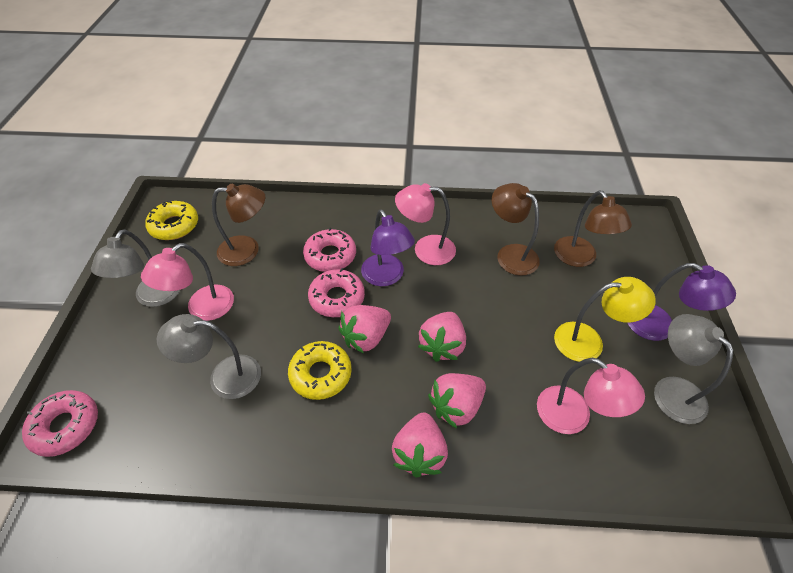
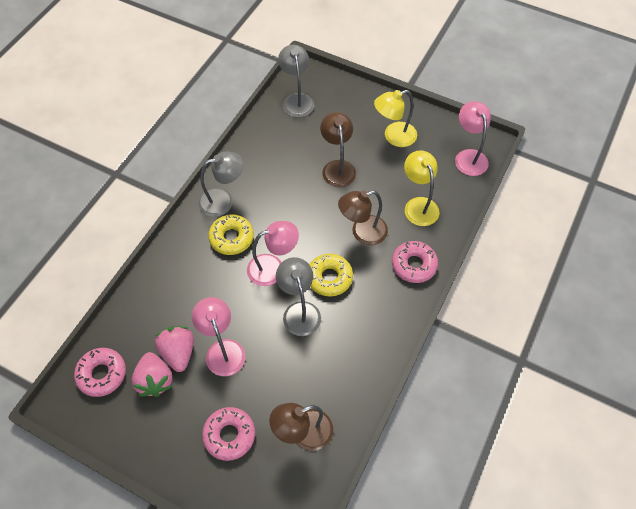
pink strawberry: 4 -> 2
purple lamp: 2 -> 0
yellow lamp: 1 -> 2

